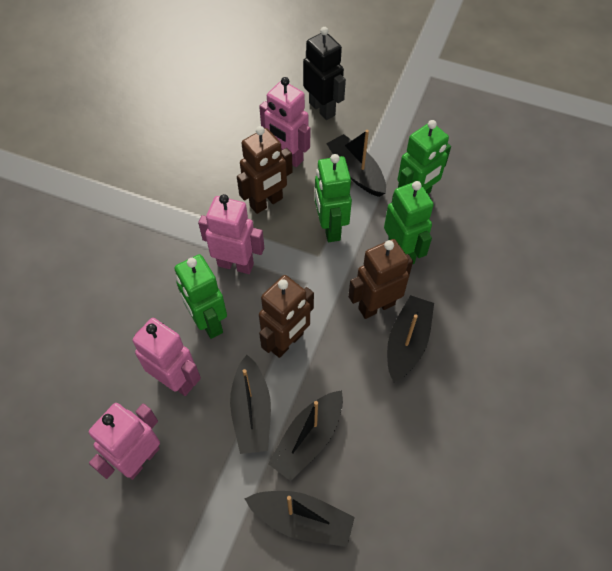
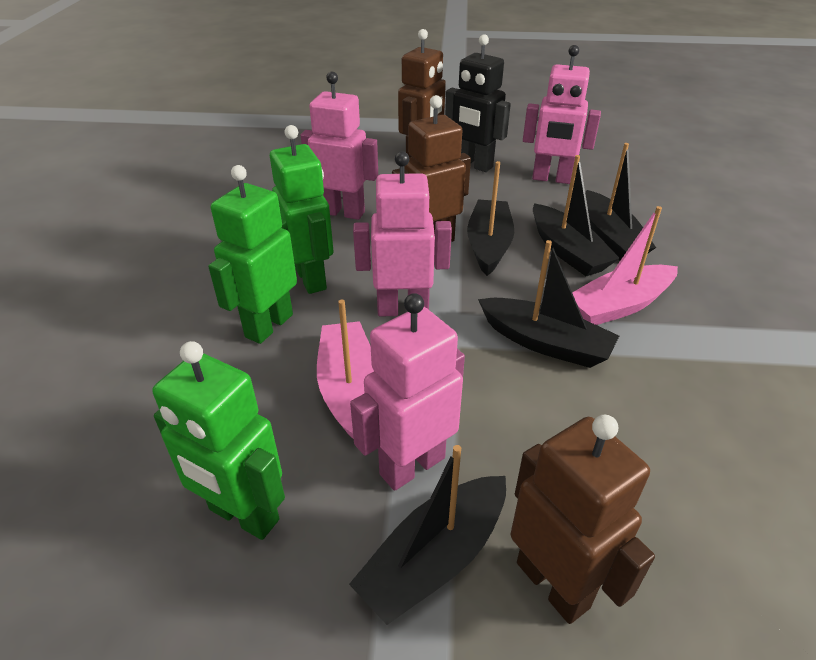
green robot: 4 -> 3
pink boat: 0 -> 2

